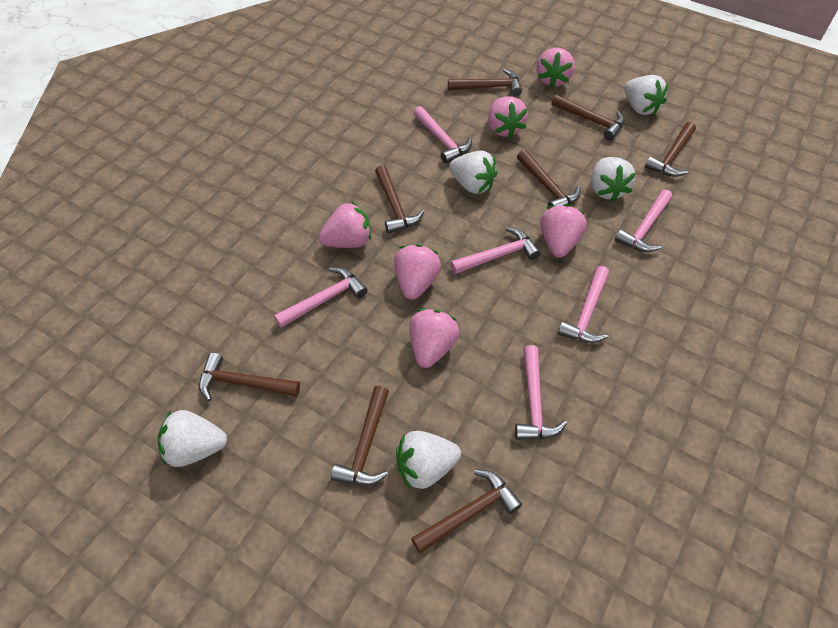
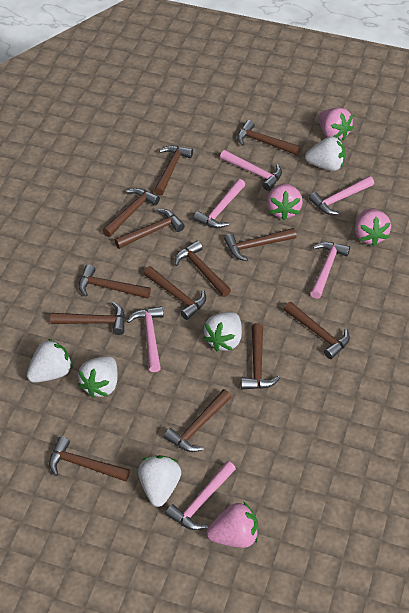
brown hammer: 8 -> 13
pink strawberry: 6 -> 4

